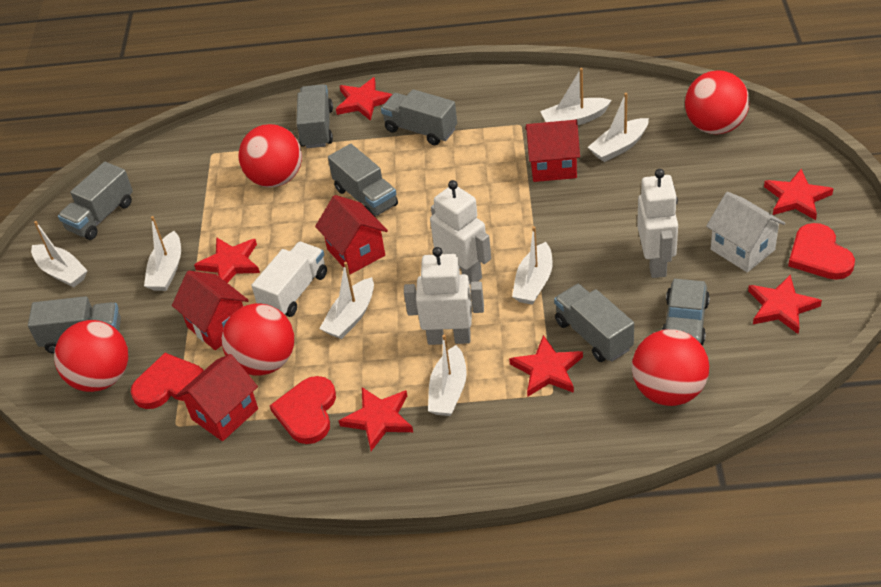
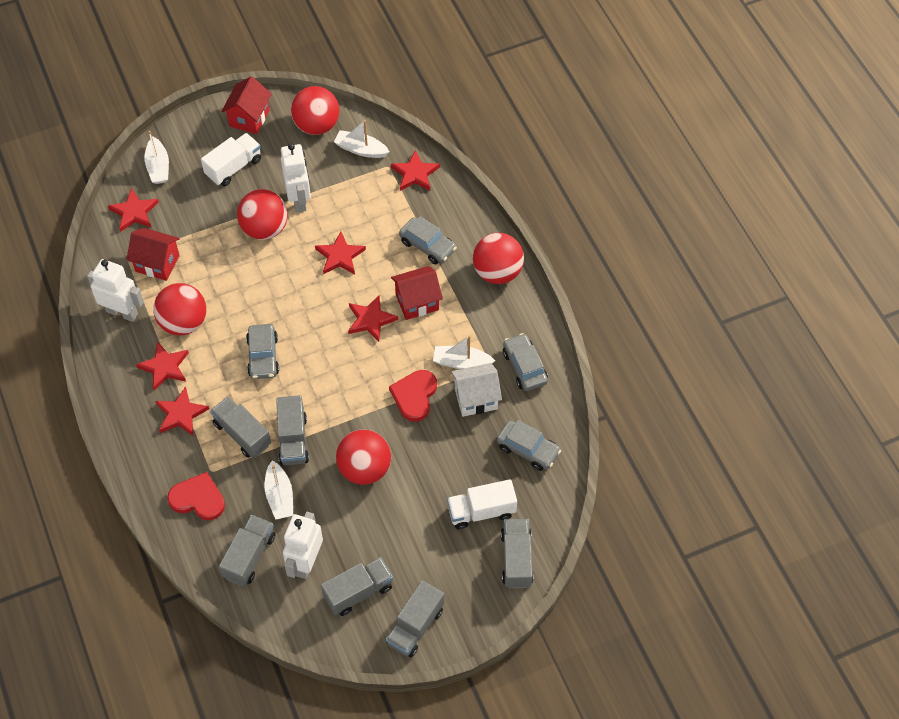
grey car: 1 -> 4
red heart: 3 -> 2
red house: 4 -> 3
white boat: 7 -> 4
white truck: 1 -> 2

